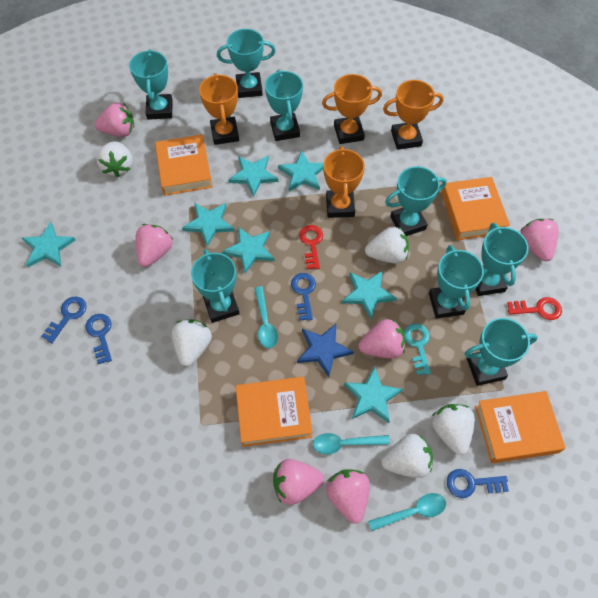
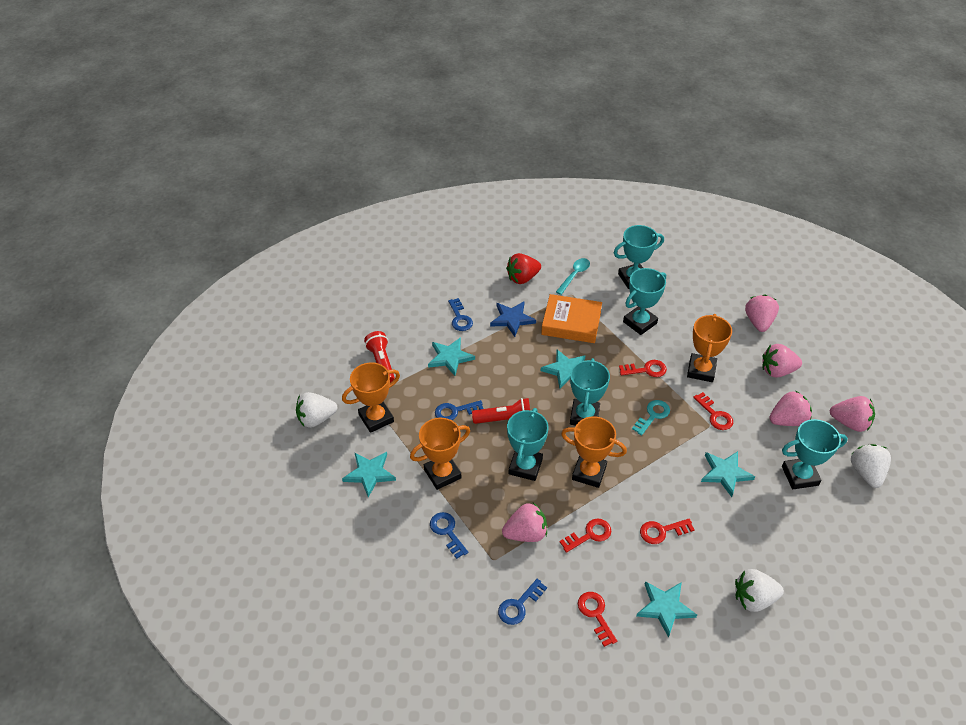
orange book: 4 -> 1
pink strawberry: 6 -> 5
red flashlight: 0 -> 2
red key: 2 -> 5
red strawberry: 0 -> 1
turquoise spoon: 3 -> 1
turquoise star: 7 -> 5
turquoise trophy: 8 -> 5
white strawberry: 5 -> 3

